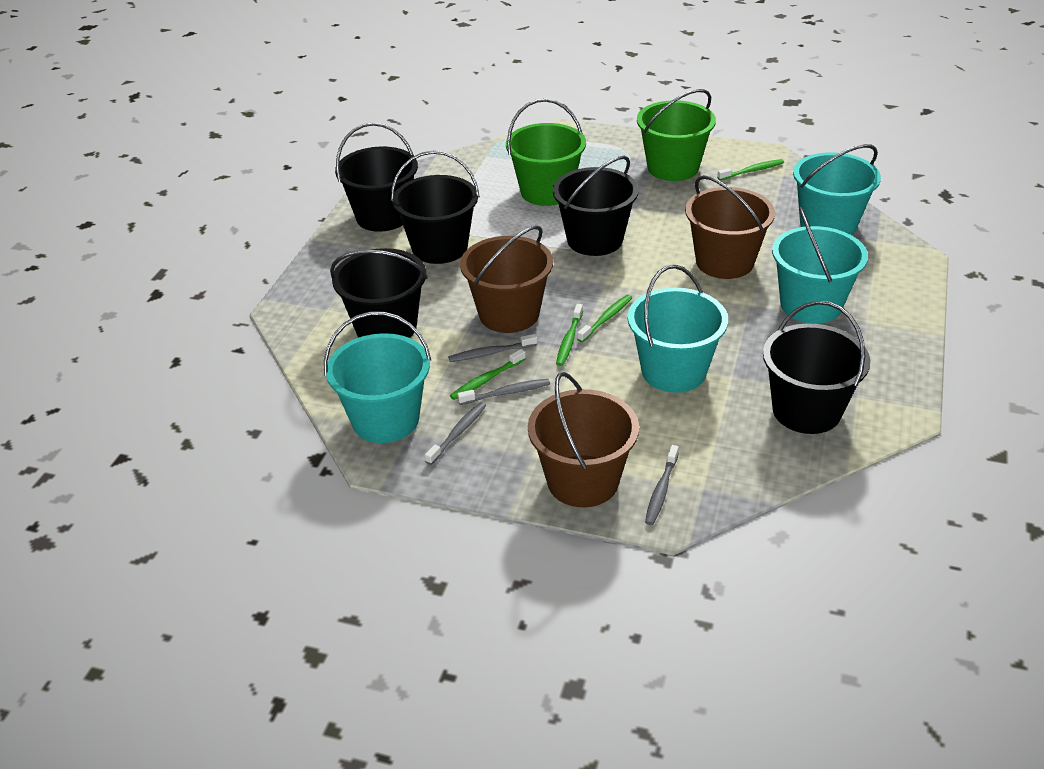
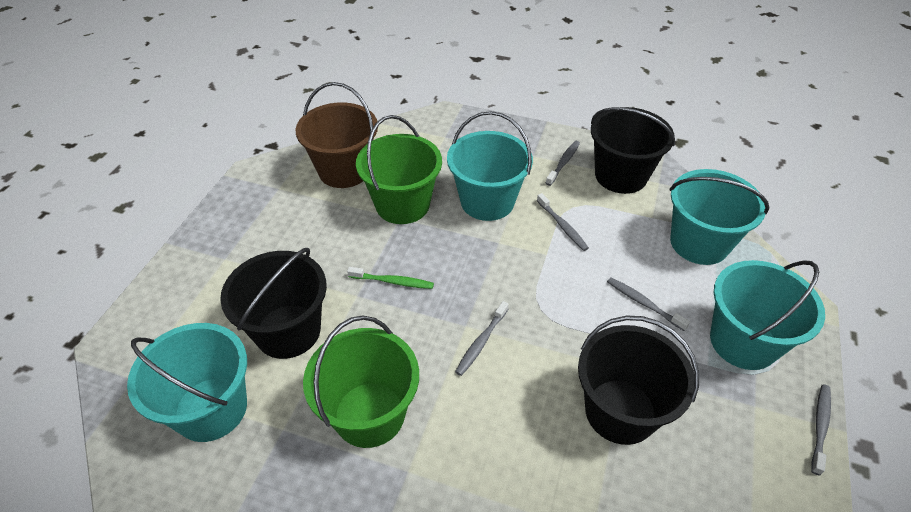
black bucket: 5 -> 3
brown bucket: 3 -> 1
green toothbrush: 4 -> 1
grey toothbrush: 4 -> 5

